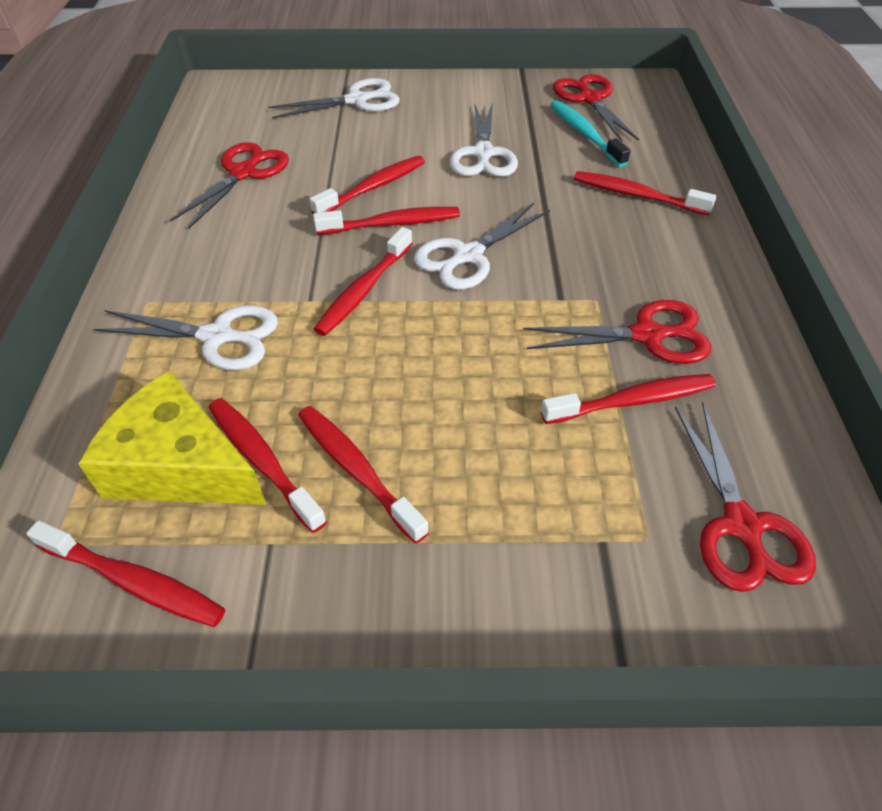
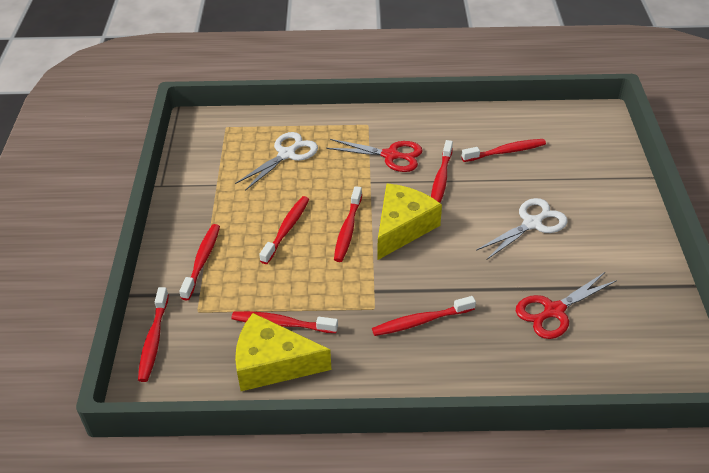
red scissors: 4 -> 2
turquoise toothbrush: 1 -> 0
white scissors: 4 -> 2
yellow cheese: 1 -> 2

